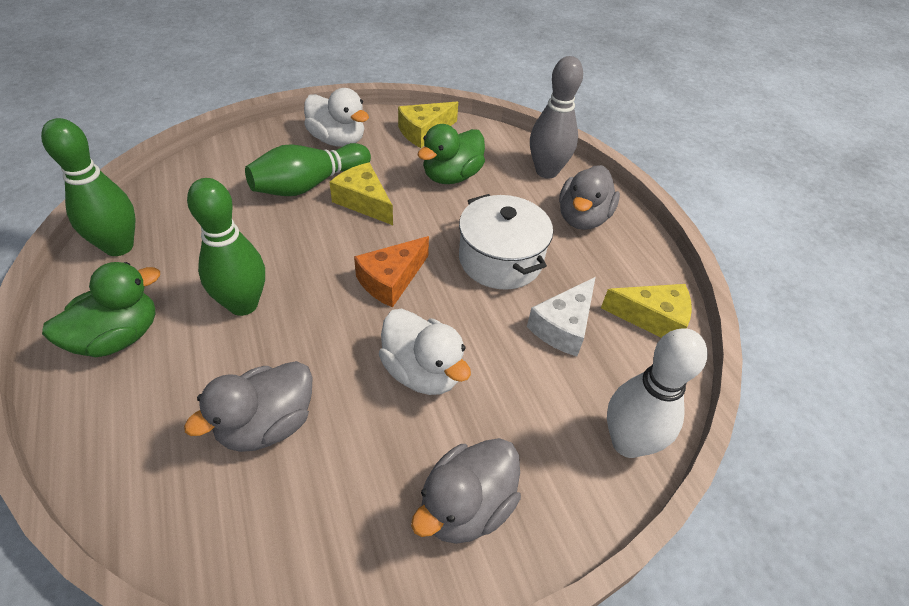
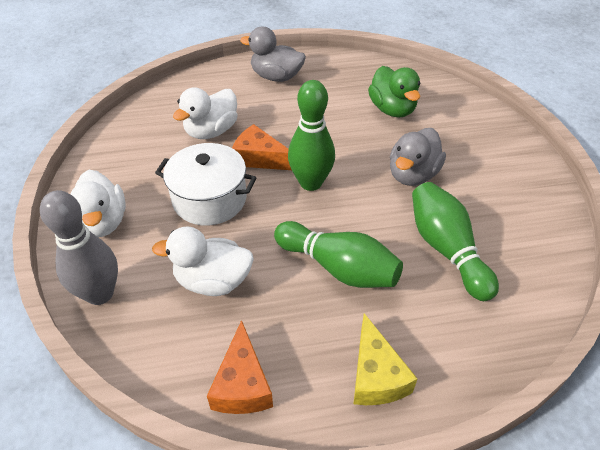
green duck: 2 -> 1
grey duck: 3 -> 2
orange cheese: 1 -> 2
white bowling pin: 1 -> 0
white cheese: 1 -> 0
white duck: 2 -> 3
yellow cheese: 3 -> 1

